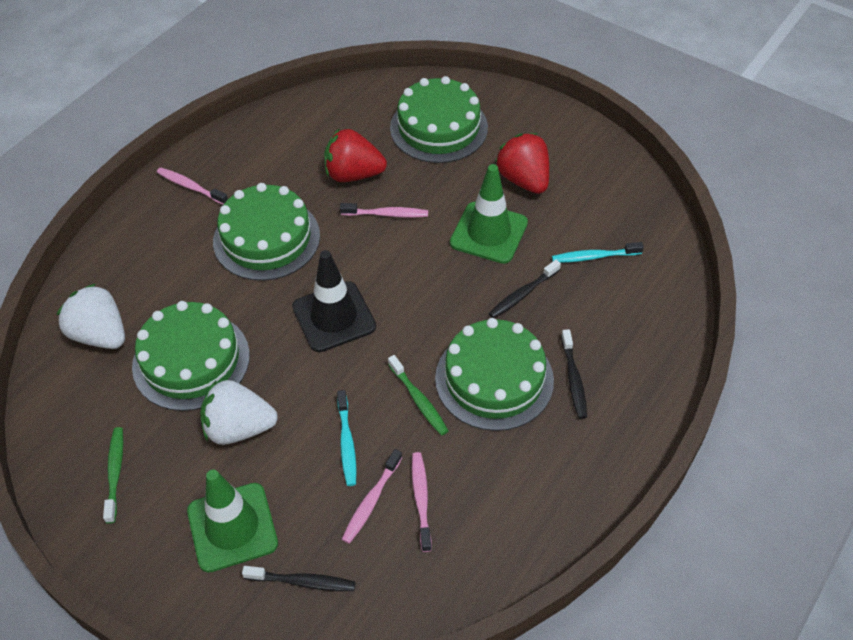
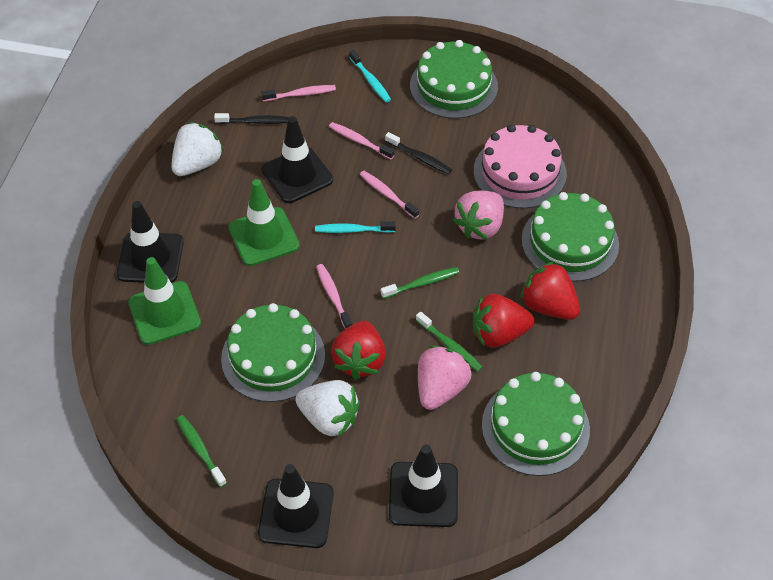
black toothbrush: 3 -> 2
black traffic cone: 1 -> 4
green toothbrush: 2 -> 3
pink cake: 0 -> 1
pink strawberry: 0 -> 2
red strawberry: 2 -> 3

